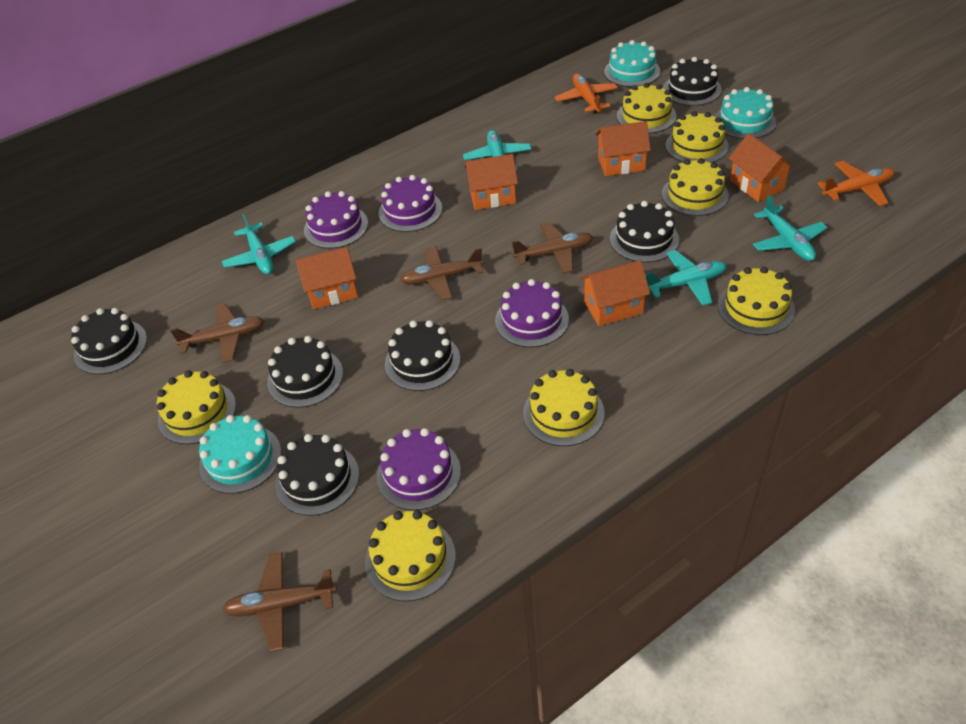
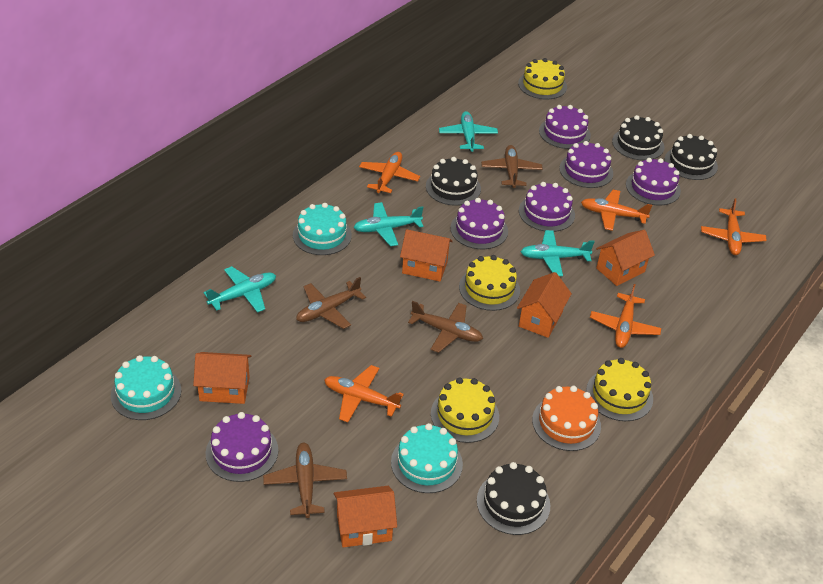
black cake: 6 -> 4
orange cake: 0 -> 1
orange plane: 2 -> 5
purple cake: 4 -> 6
yellow cake: 7 -> 4

